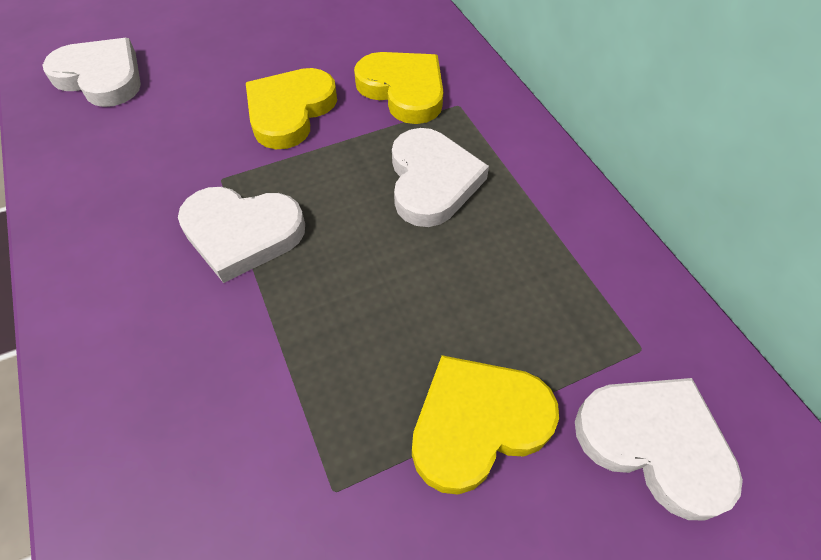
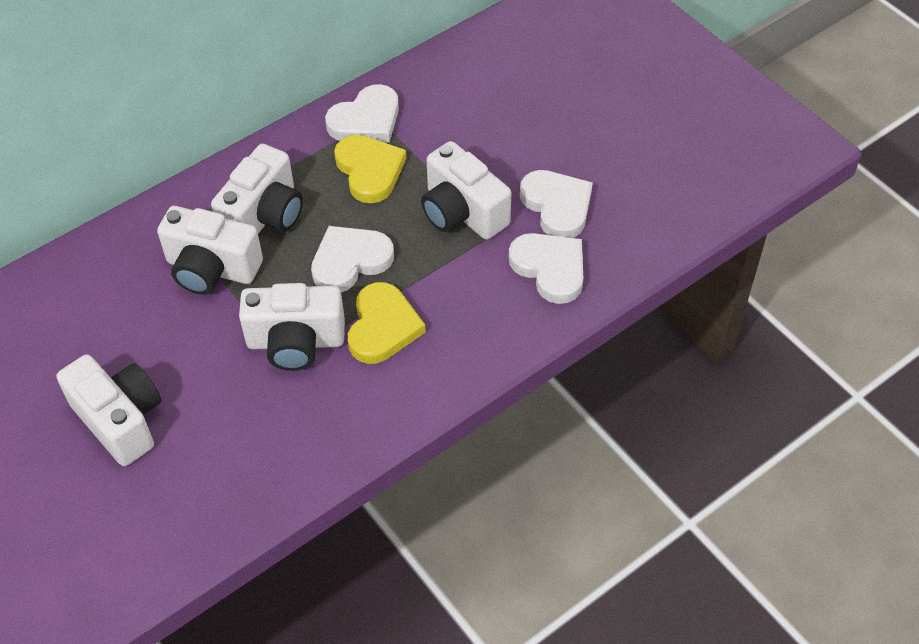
white camera: 0 -> 5
yellow heart: 3 -> 2

